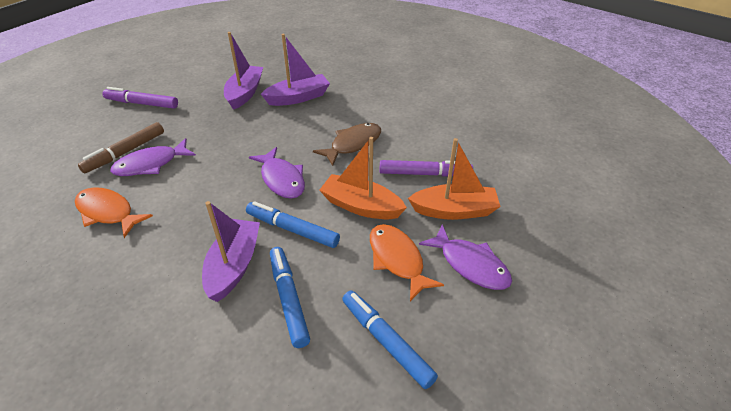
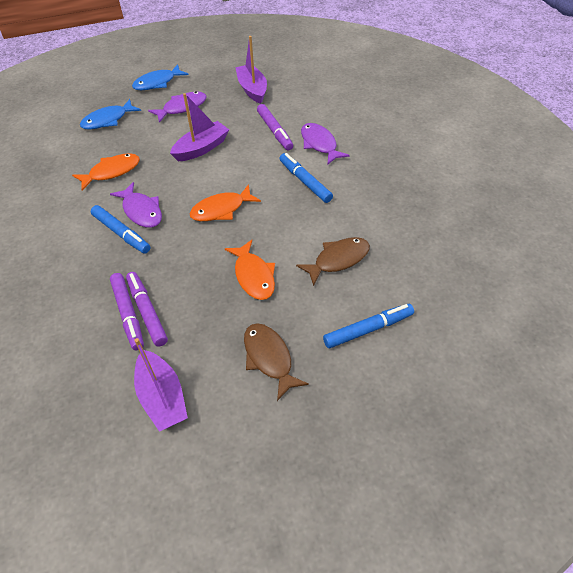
blue fish: 0 -> 2
brown fish: 1 -> 2
brown marker: 1 -> 0
orange boat: 2 -> 0
orange fish: 2 -> 3
purple marker: 2 -> 3

